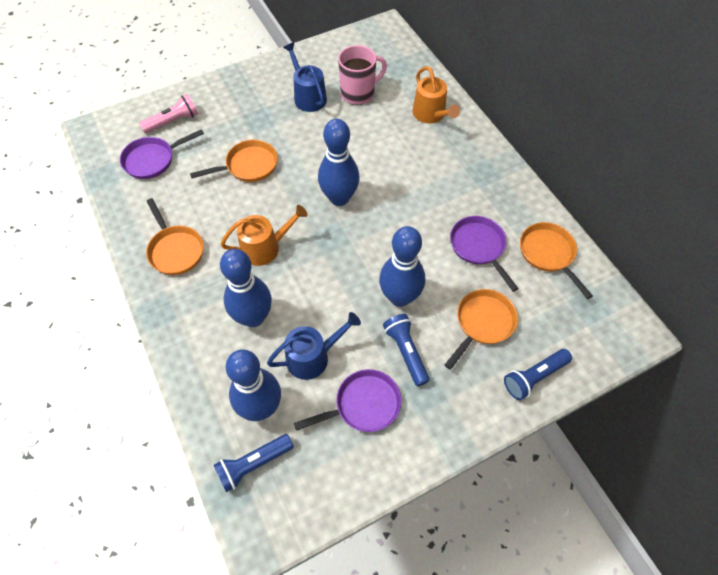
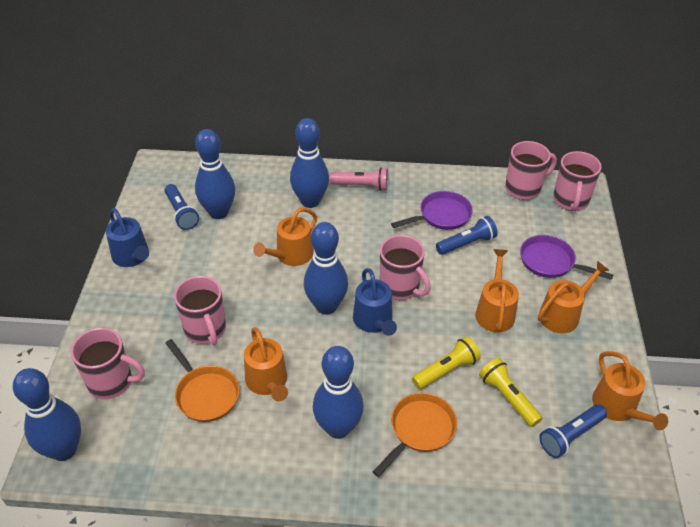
blue bowling pin: 4 -> 5
orange pan: 4 -> 2
orange watering can: 2 -> 5
pink mug: 1 -> 5
purple pan: 3 -> 2
yellow flashlight: 0 -> 2

